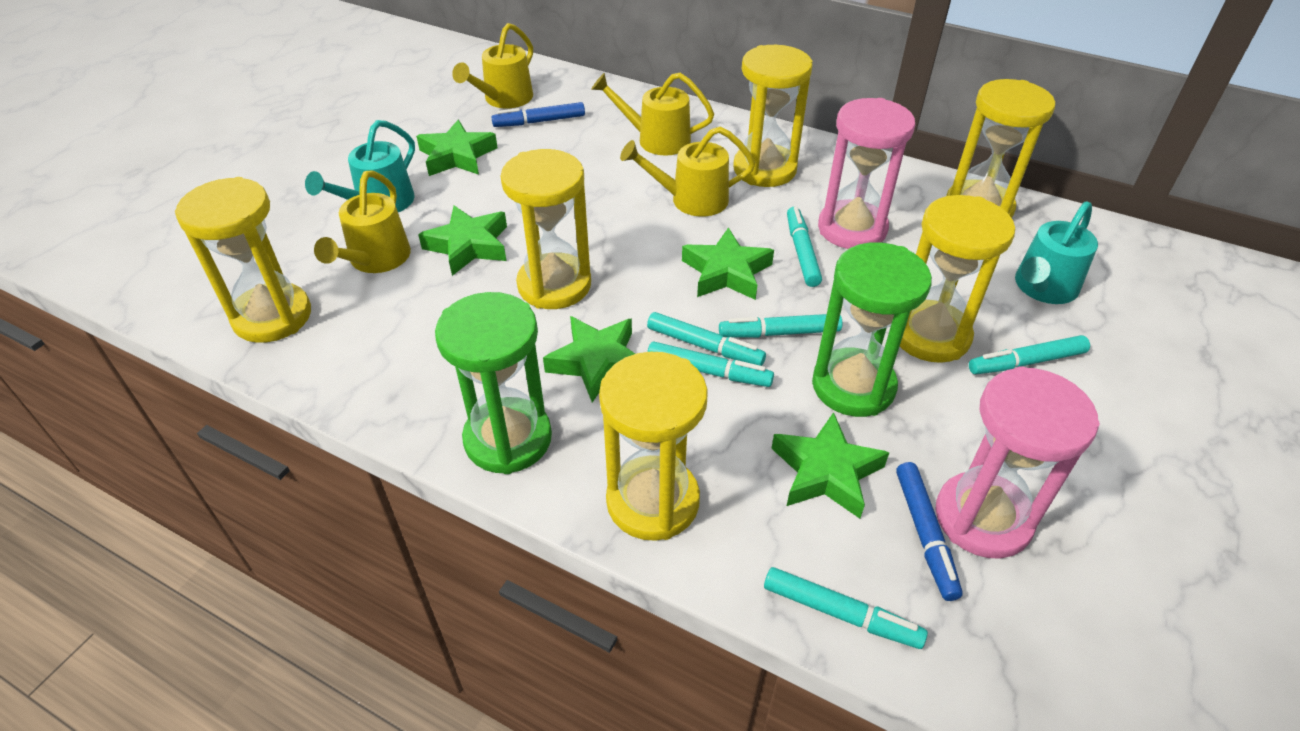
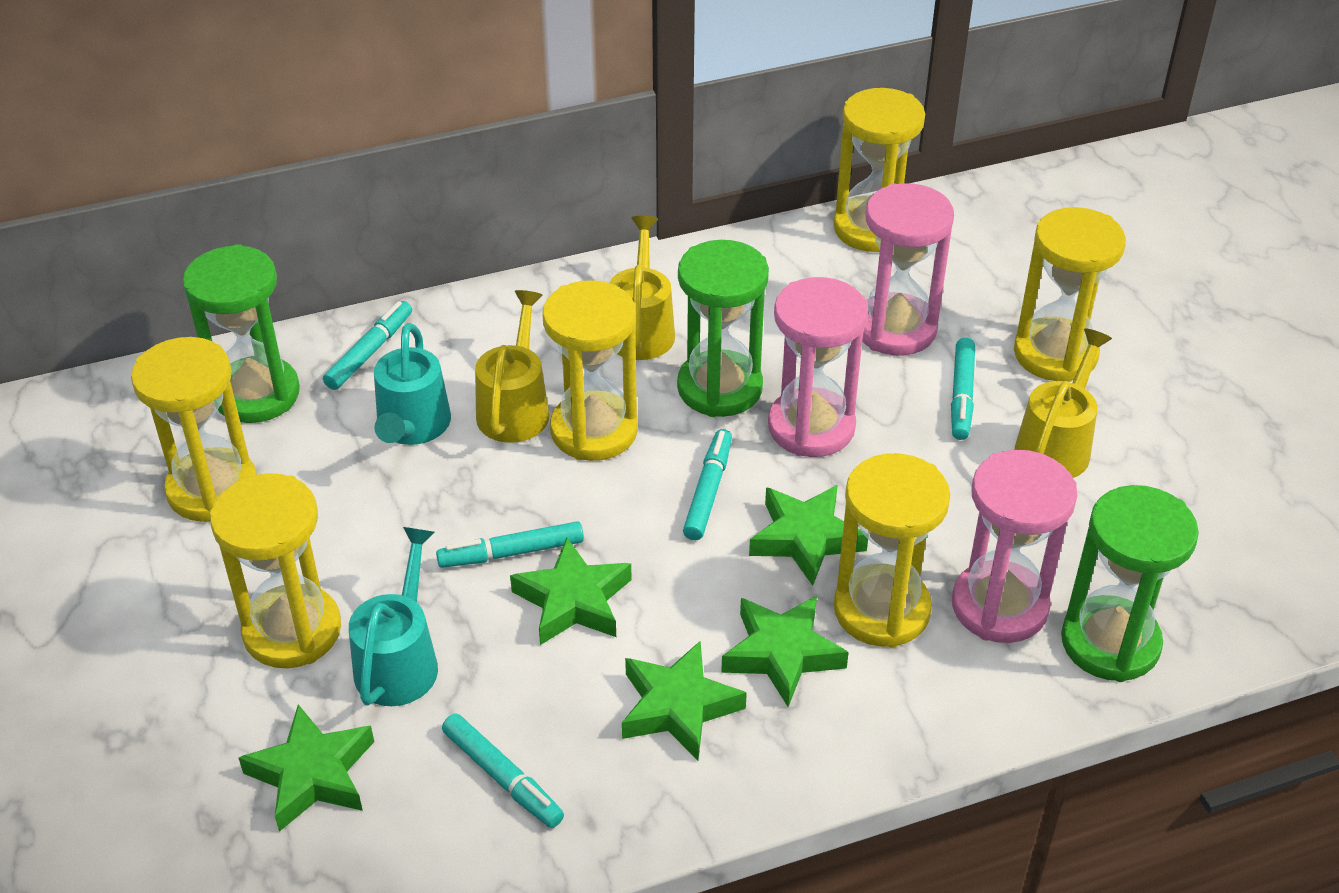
blue marker: 2 -> 0
green hourglass: 2 -> 3
pink hourglass: 2 -> 3
turquoise marker: 6 -> 5
yellow watering can: 4 -> 3

